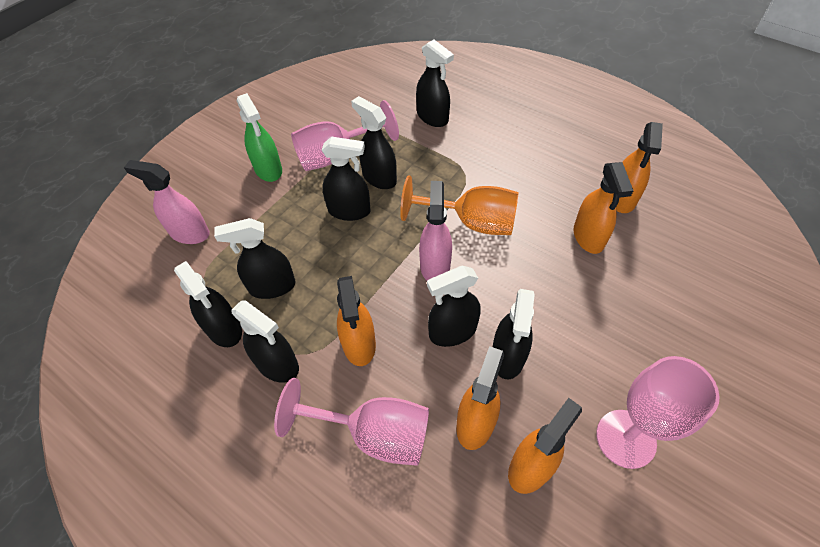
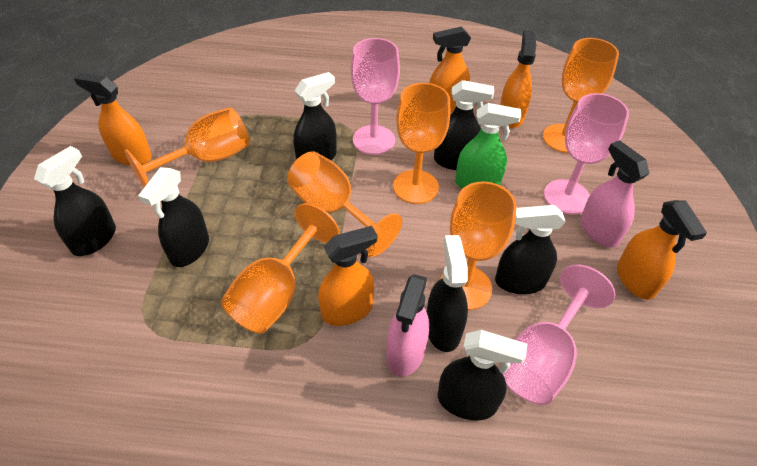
black spray bottle: 8 -> 7
orange goblet: 1 -> 6

